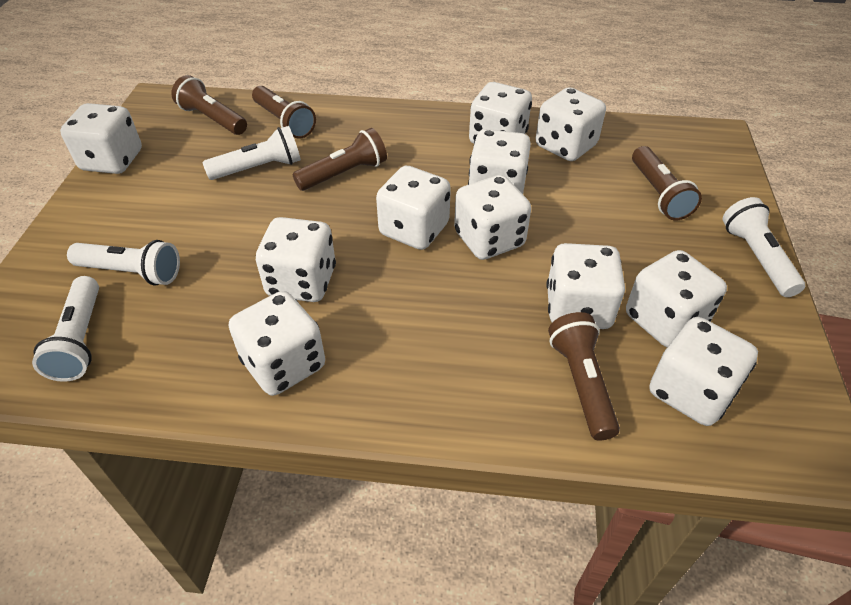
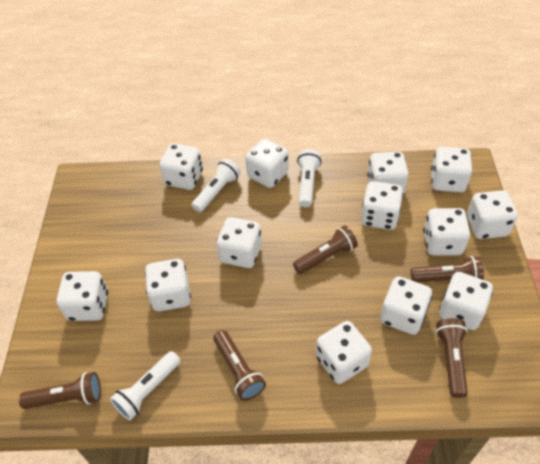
white dice: 11 -> 13
white flashlight: 4 -> 3

